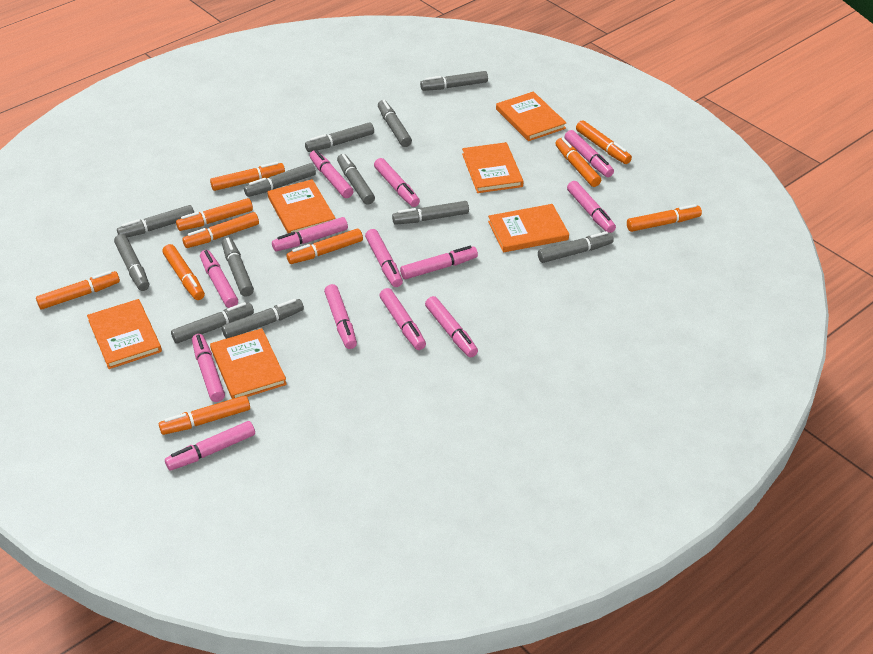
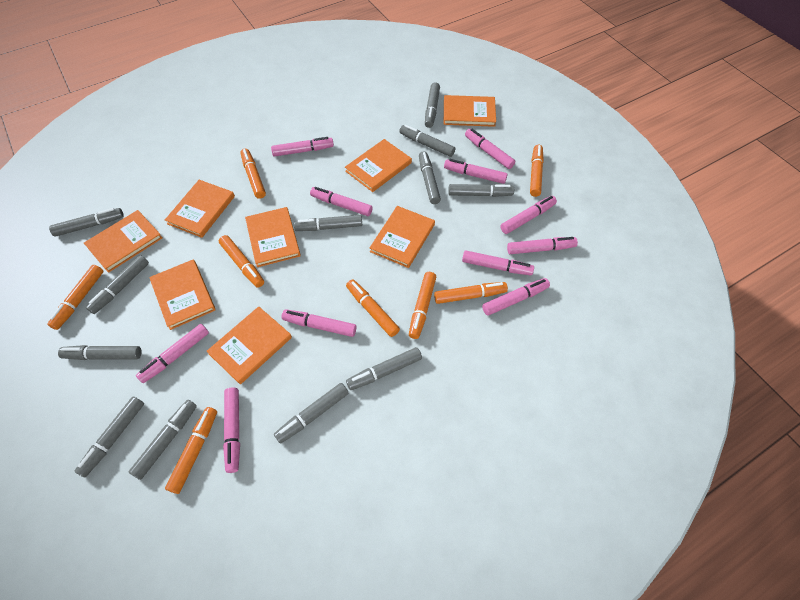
orange book: 6 -> 8
orange marker: 10 -> 8
pink marker: 13 -> 11

